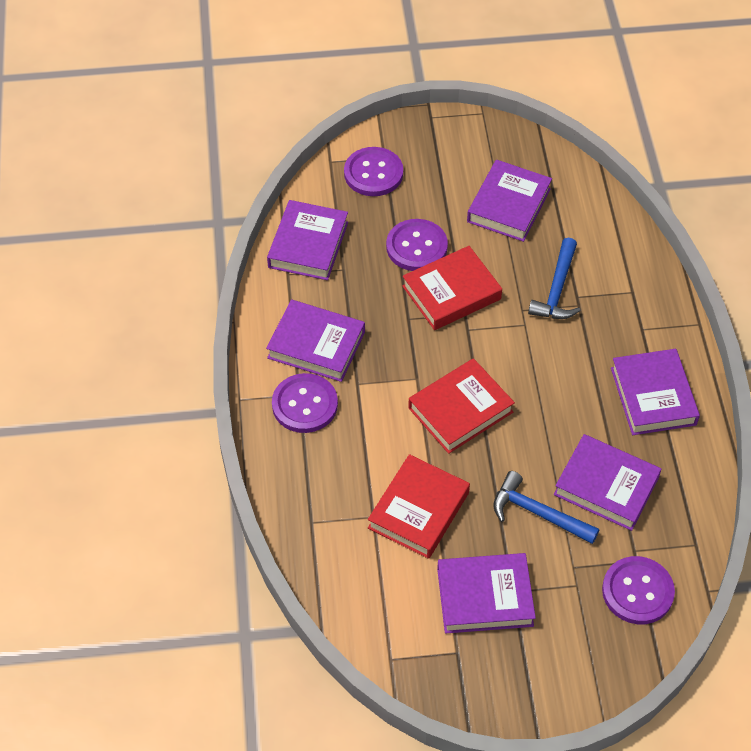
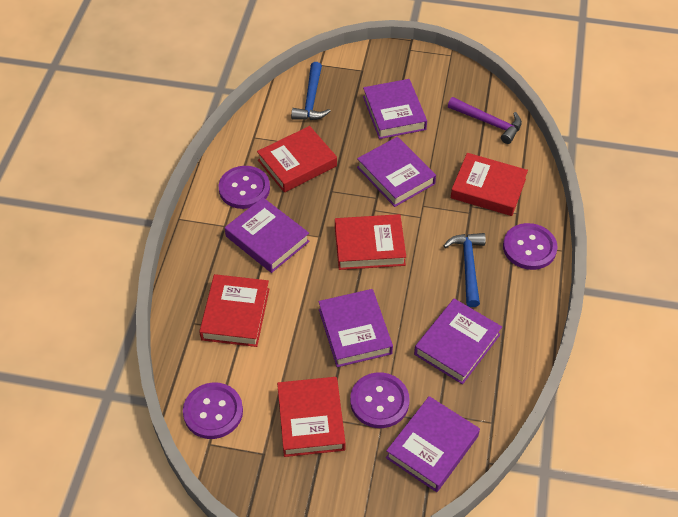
purple hammer: 0 -> 1
red book: 3 -> 5

